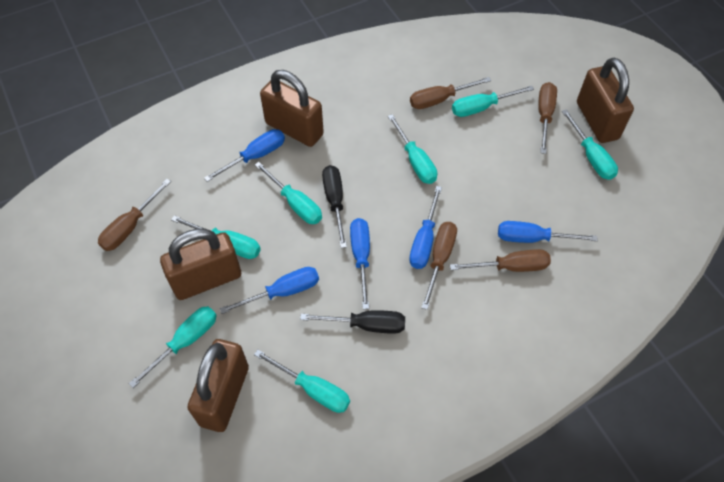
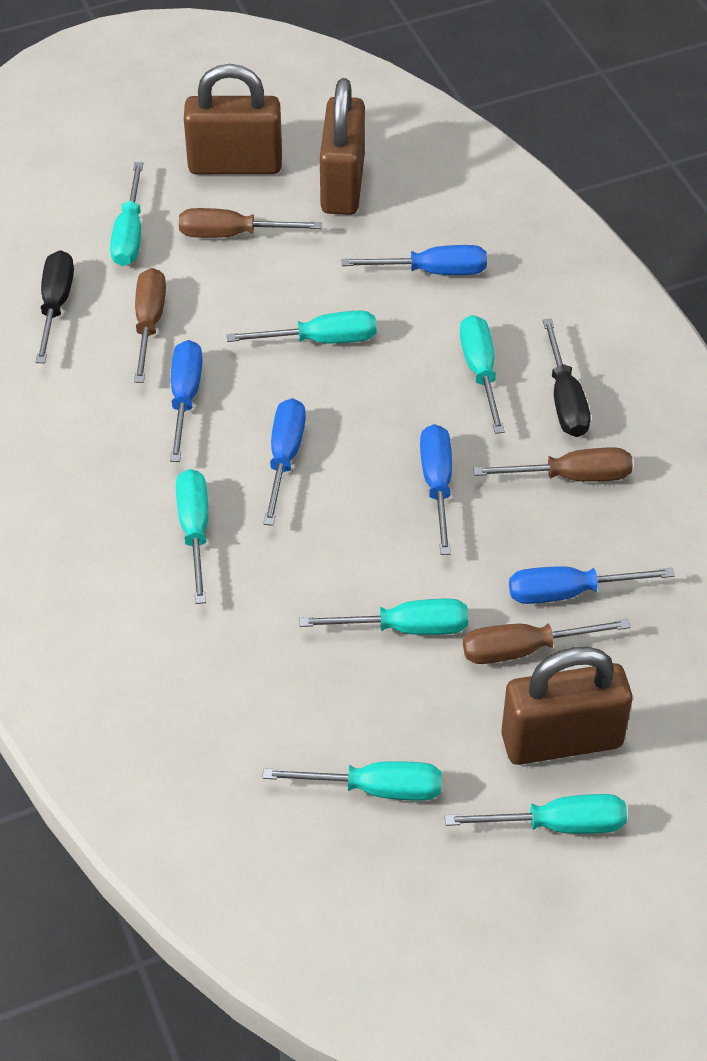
brown padlock: 4 -> 3
brown screwdriver: 5 -> 4

